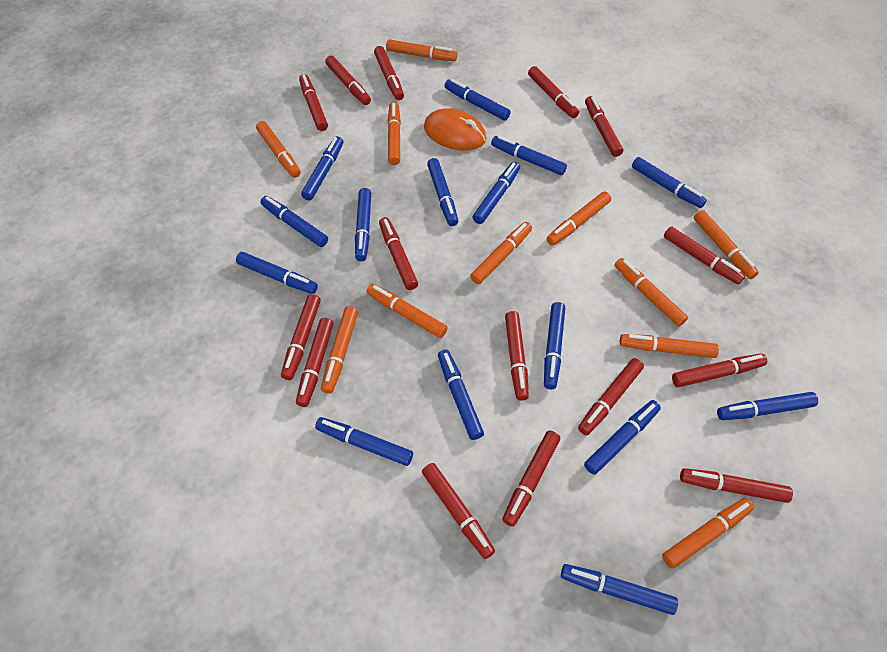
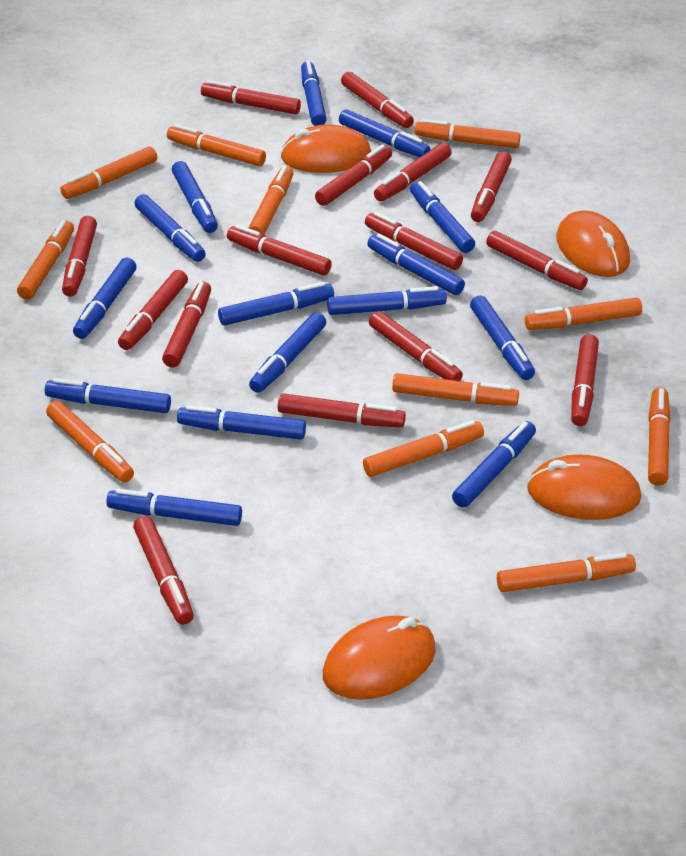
orange mouse: 1 -> 4

